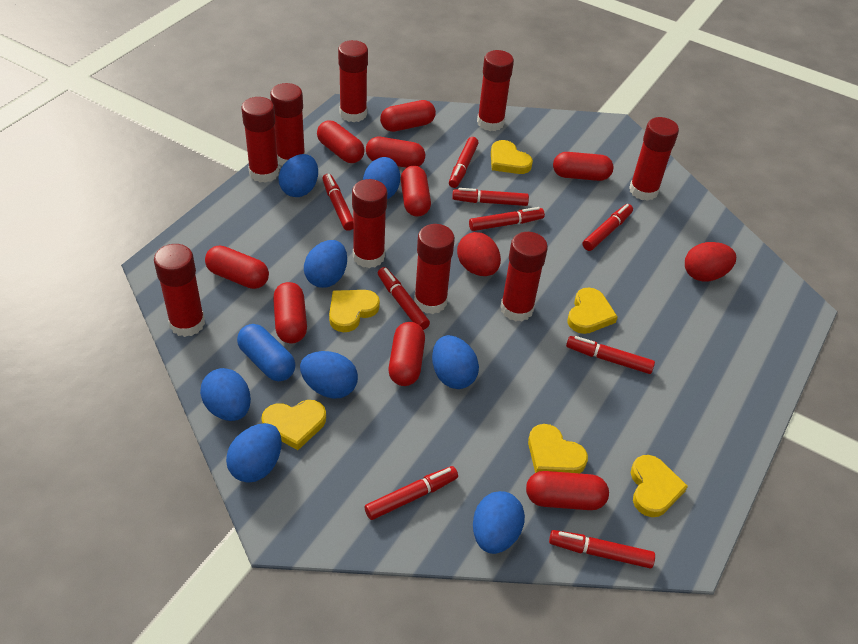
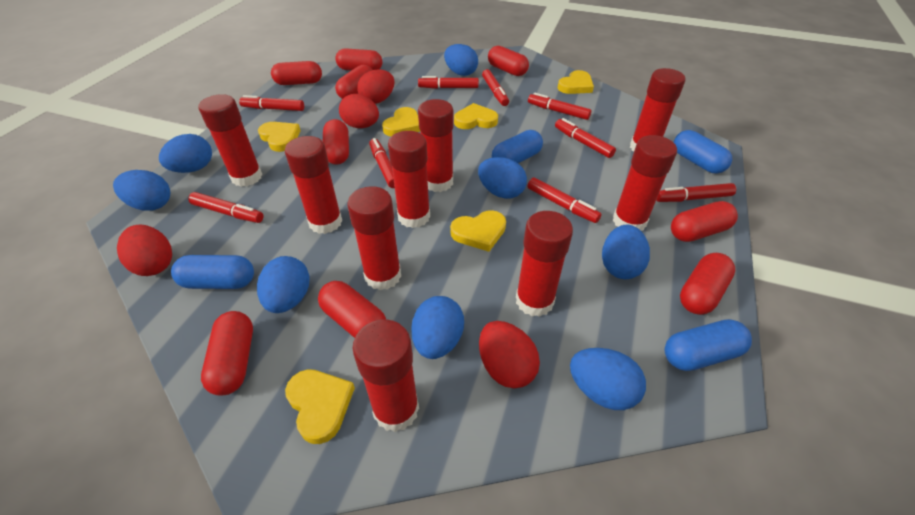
blue capsule: 1 -> 4
red egg: 2 -> 4

